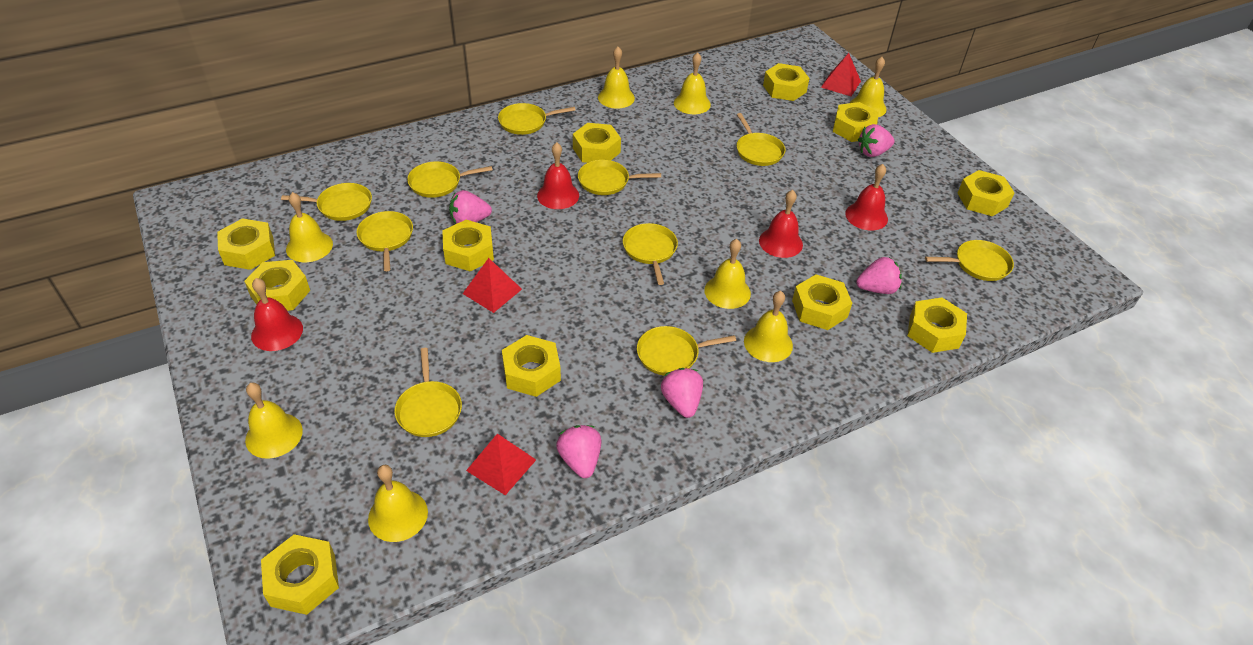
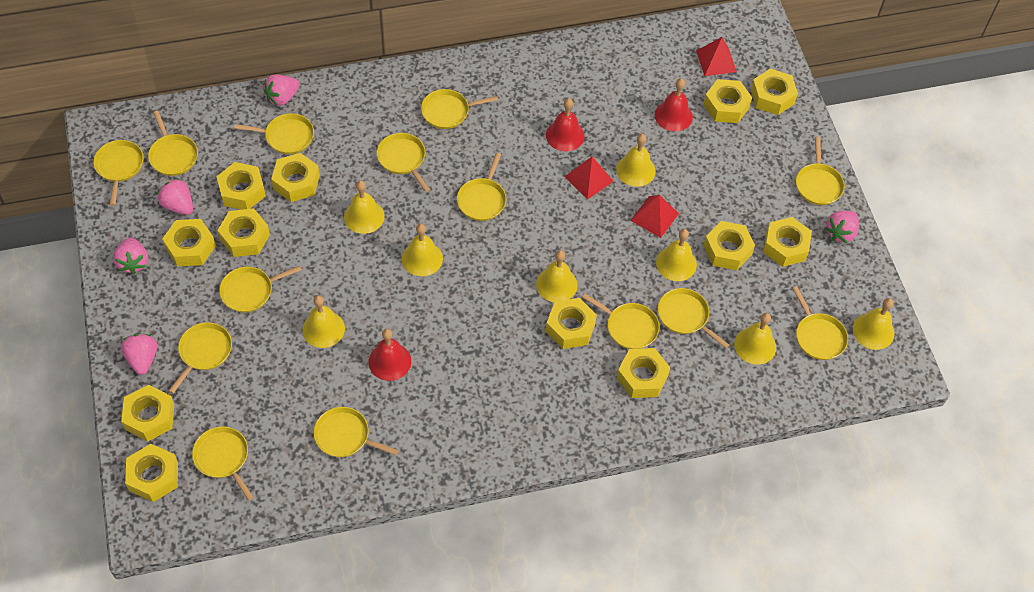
red bell: 4 -> 3
yellow nut: 11 -> 12
yellow pan: 10 -> 14

